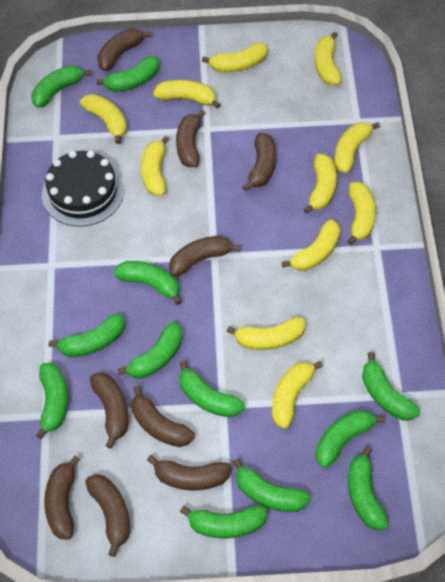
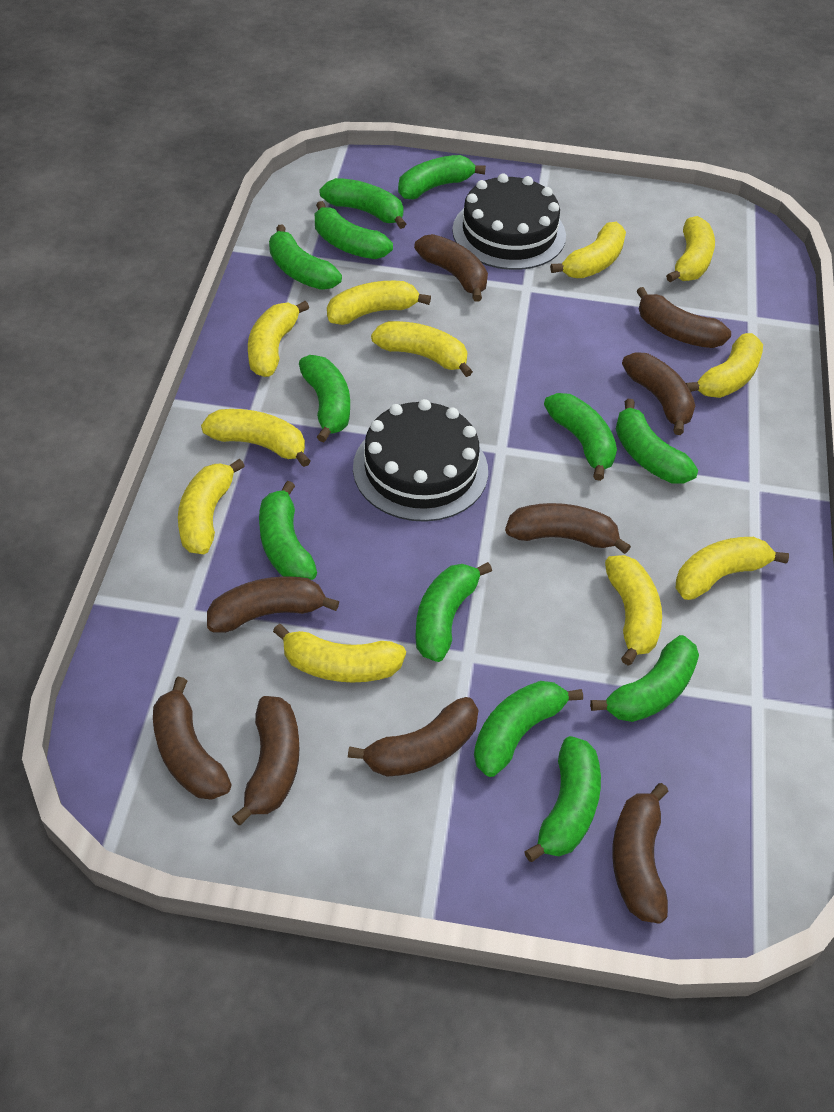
black cake: 1 -> 2

